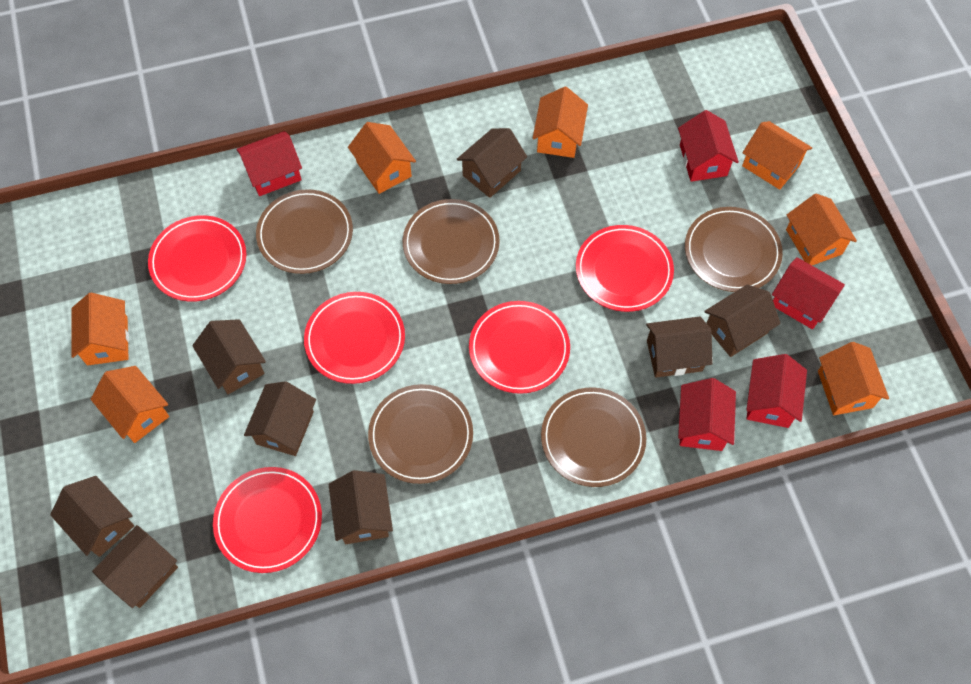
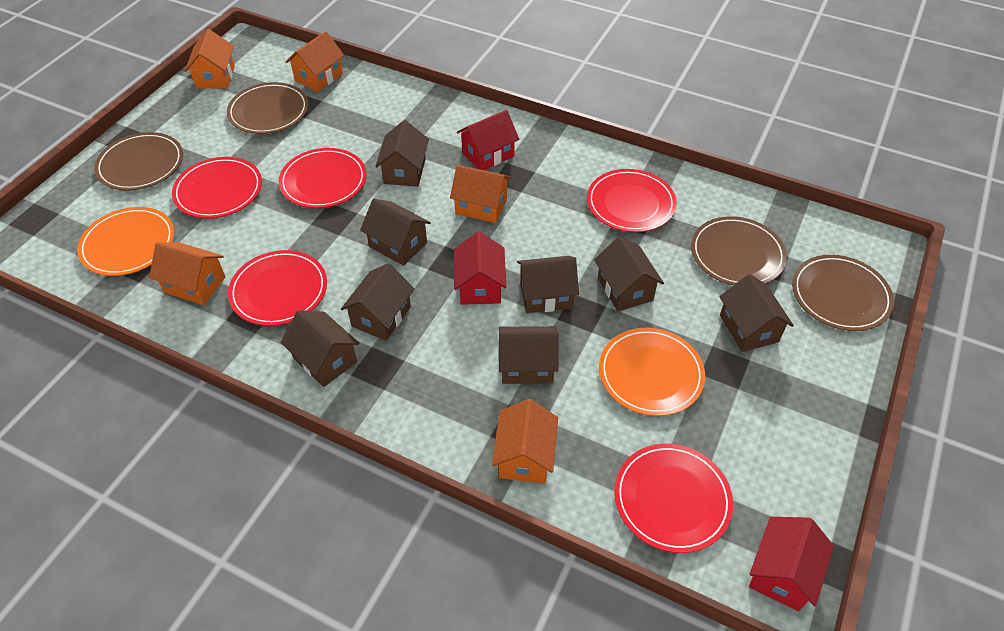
brown plate: 5 -> 4
orange house: 7 -> 5
orange plate: 0 -> 2
red house: 5 -> 3

